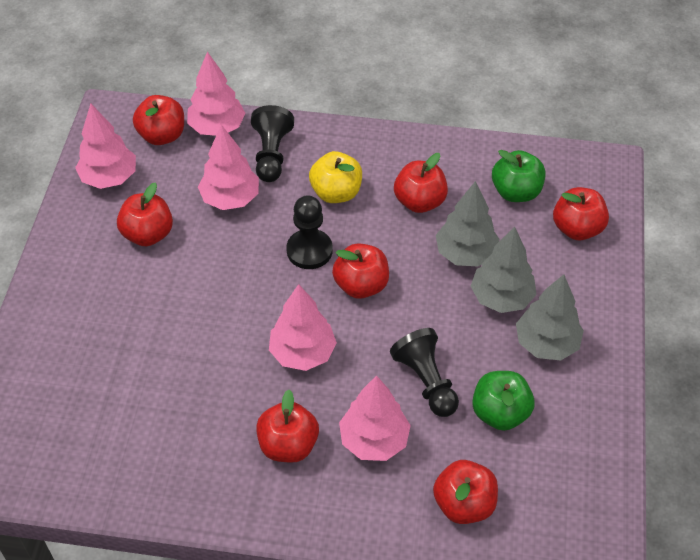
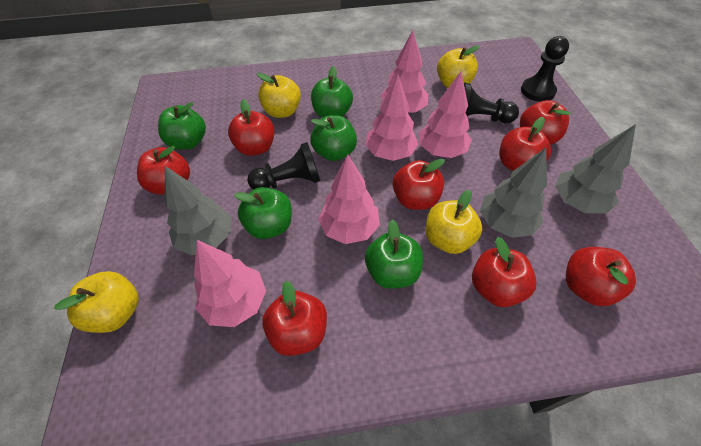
green apple: 2 -> 5
red apple: 7 -> 8
yellow apple: 1 -> 4

